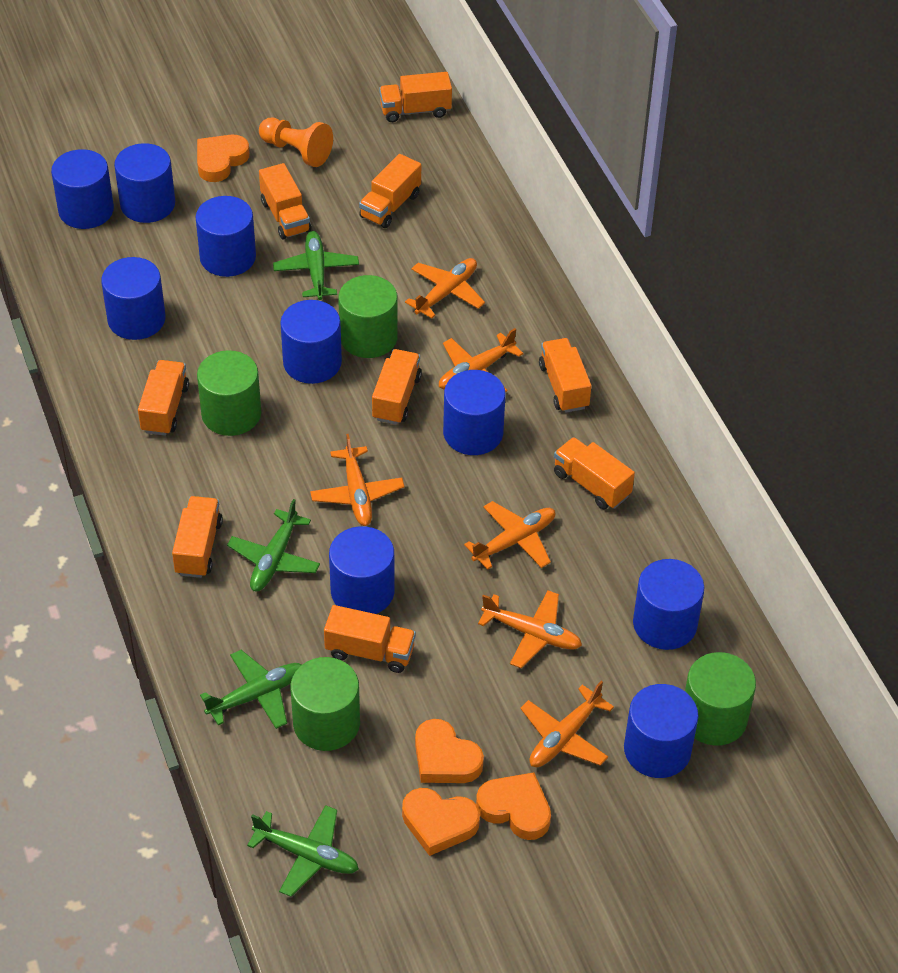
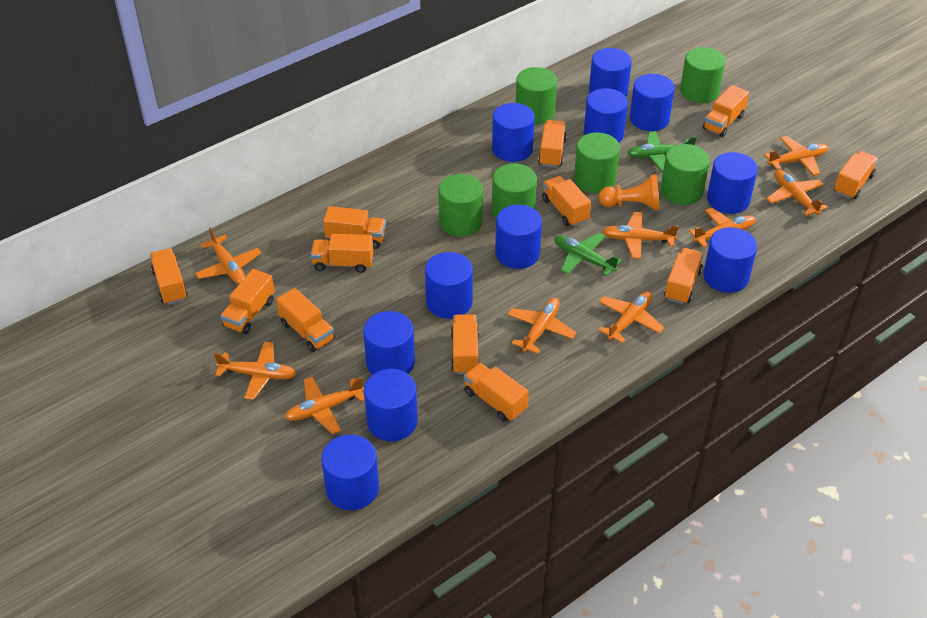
blue cylinder: 9 -> 11
green cylinder: 4 -> 6
green plane: 4 -> 2
orange heart: 4 -> 0
orange plane: 6 -> 9
orange truck: 9 -> 12

